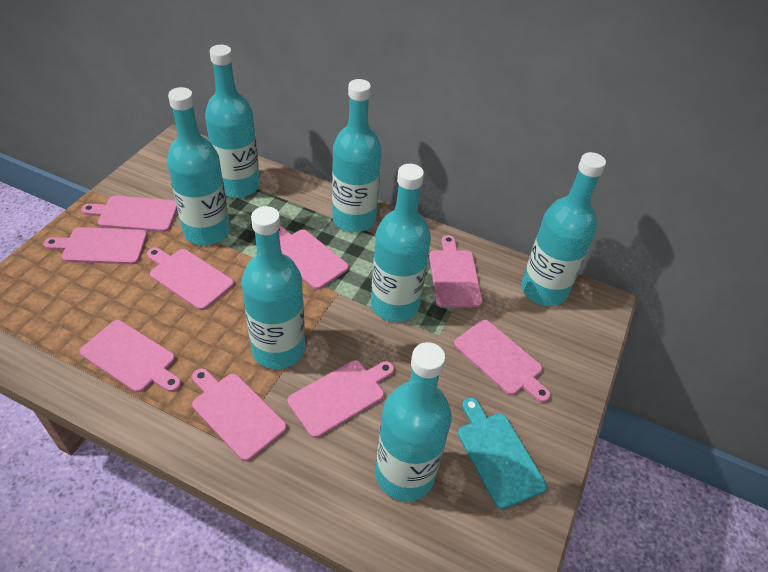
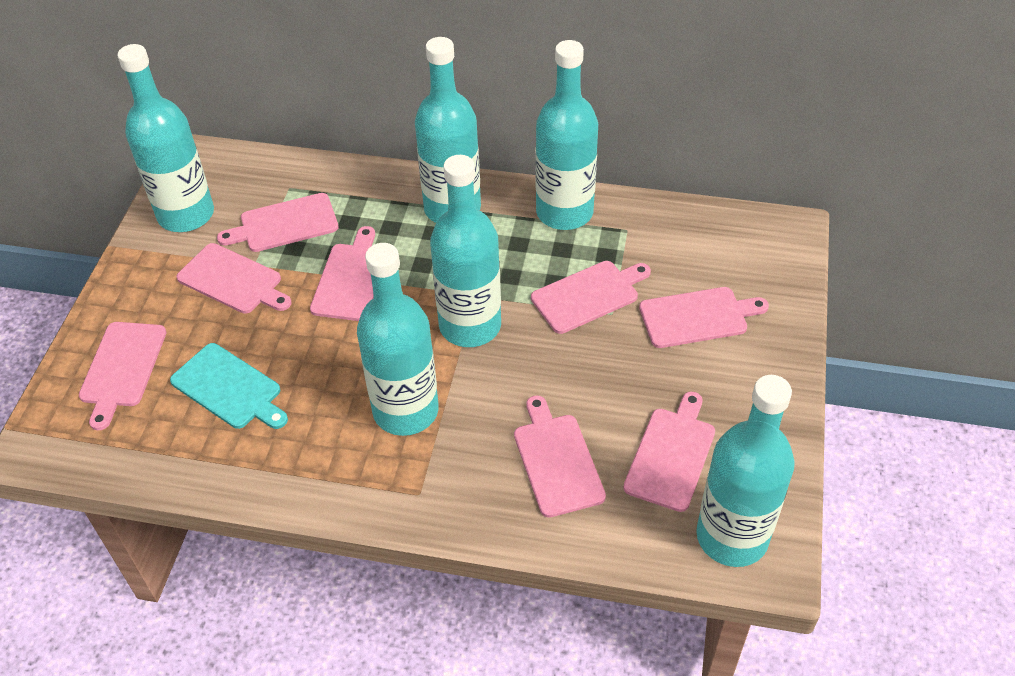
pink cutting board: 9 -> 8
turquoise bottle: 7 -> 6

